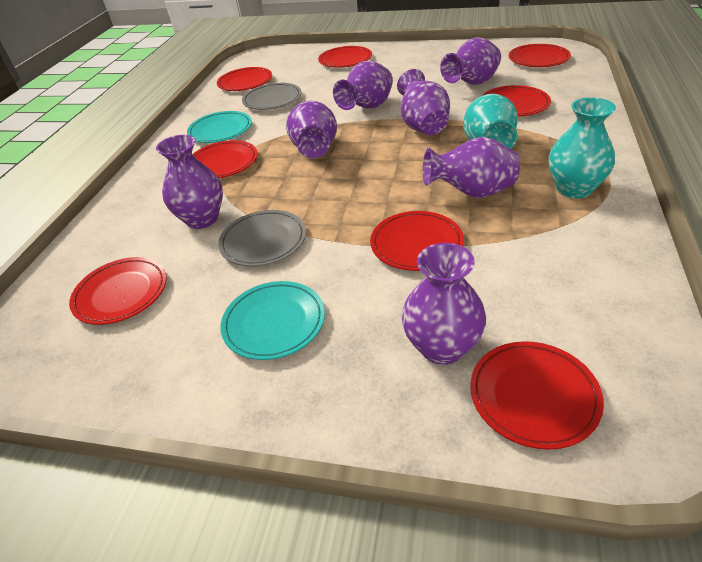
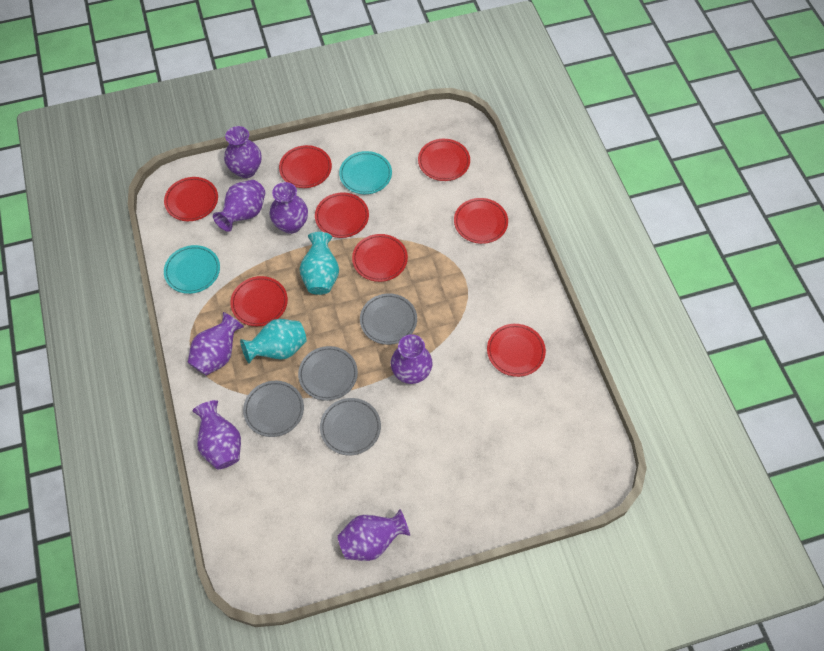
grey plate: 2 -> 4

